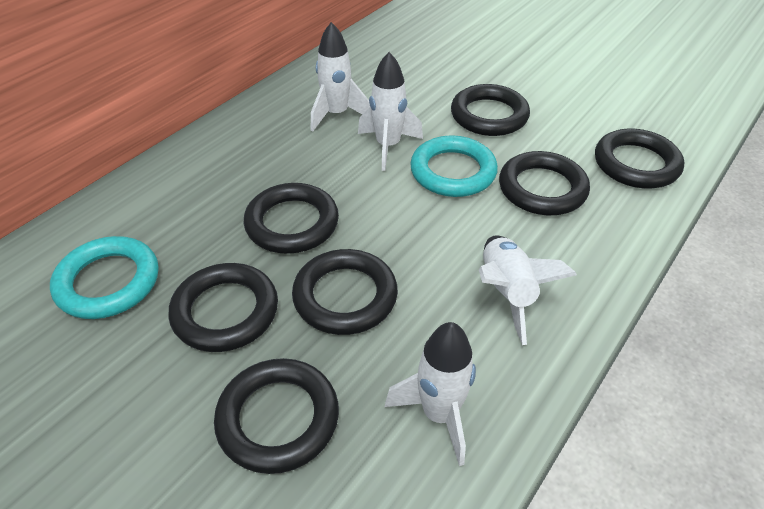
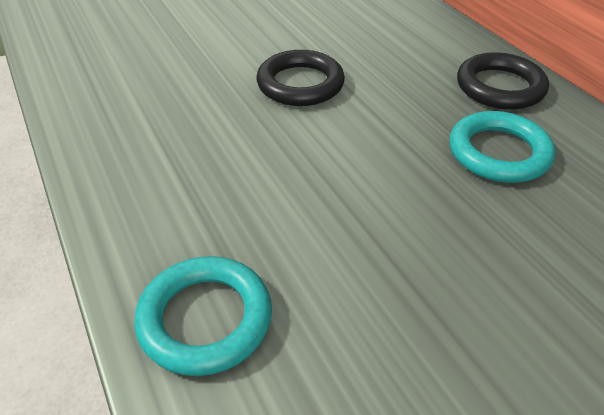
black ring: 7 -> 2
white rocket: 4 -> 0

